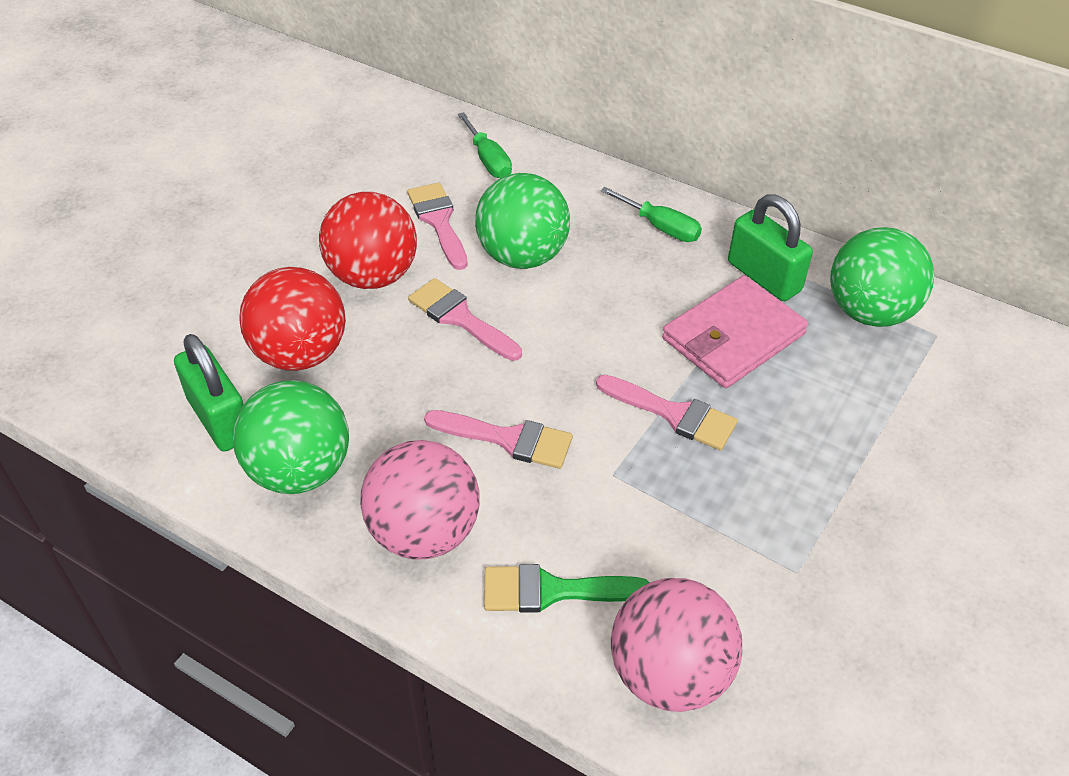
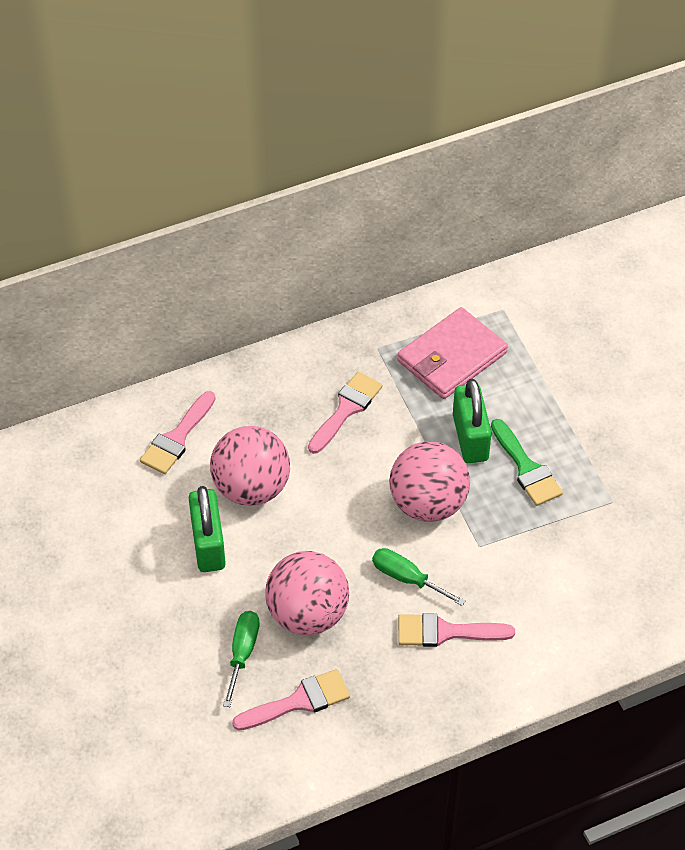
green ball: 3 -> 0
pink ball: 2 -> 3
red ball: 2 -> 0

